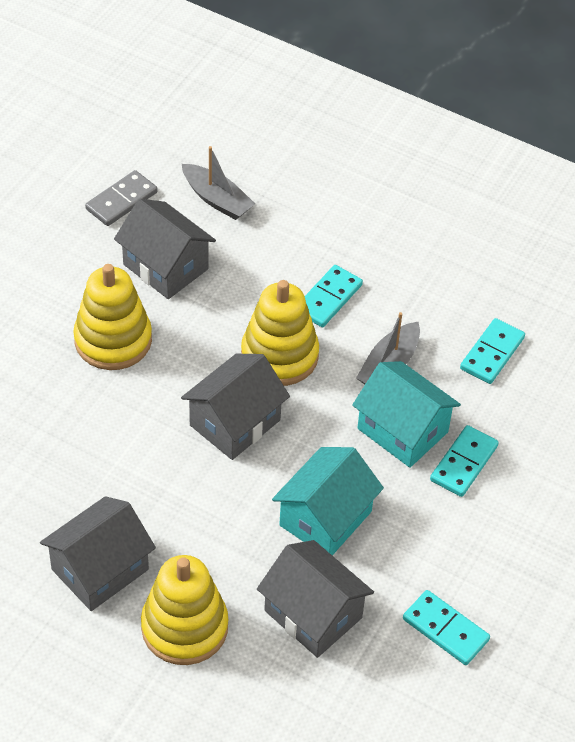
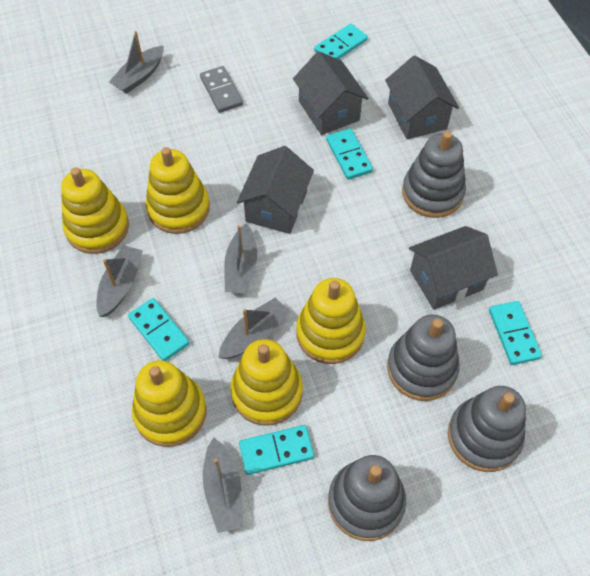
grey boat: 2 -> 5
grey stacking toy: 0 -> 4
turquoise domino: 4 -> 5
turquoise house: 2 -> 0
yellow stacking toy: 3 -> 5

